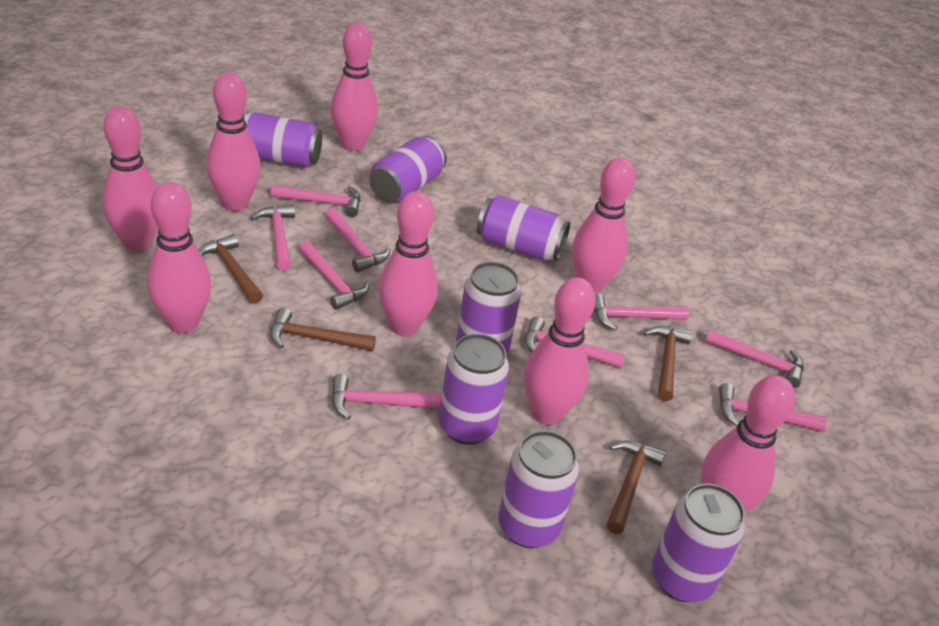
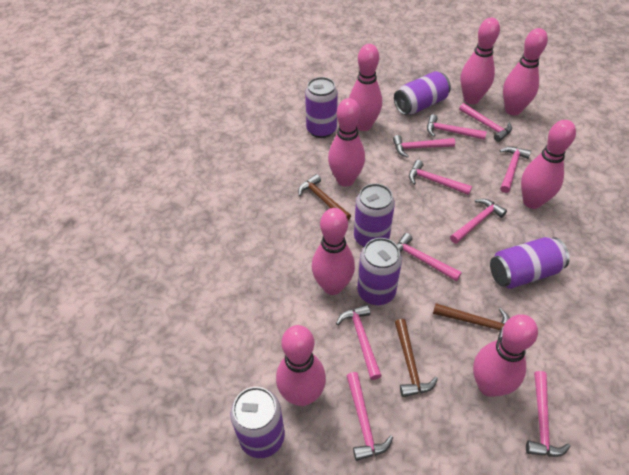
brown hammer: 4 -> 3
pink hammer: 9 -> 10
purple can: 7 -> 6

